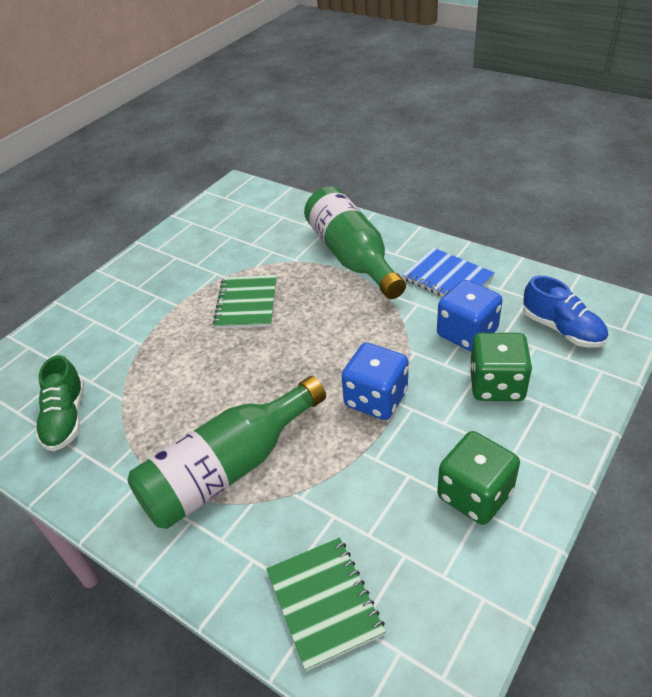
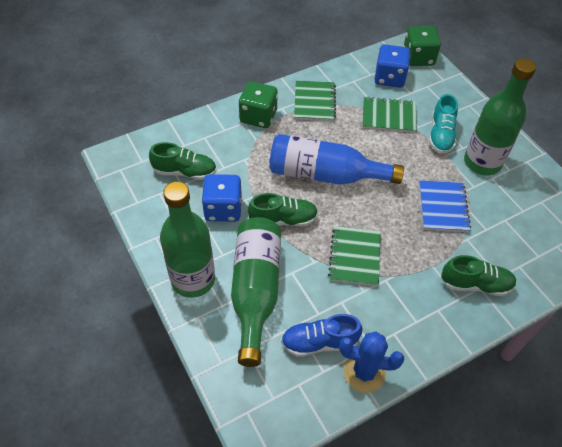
blue bottle: 0 -> 1
blue cactus: 0 -> 1
green bottle: 2 -> 3
green notebook: 2 -> 3
green shoe: 1 -> 3
turquoise shoe: 0 -> 1

